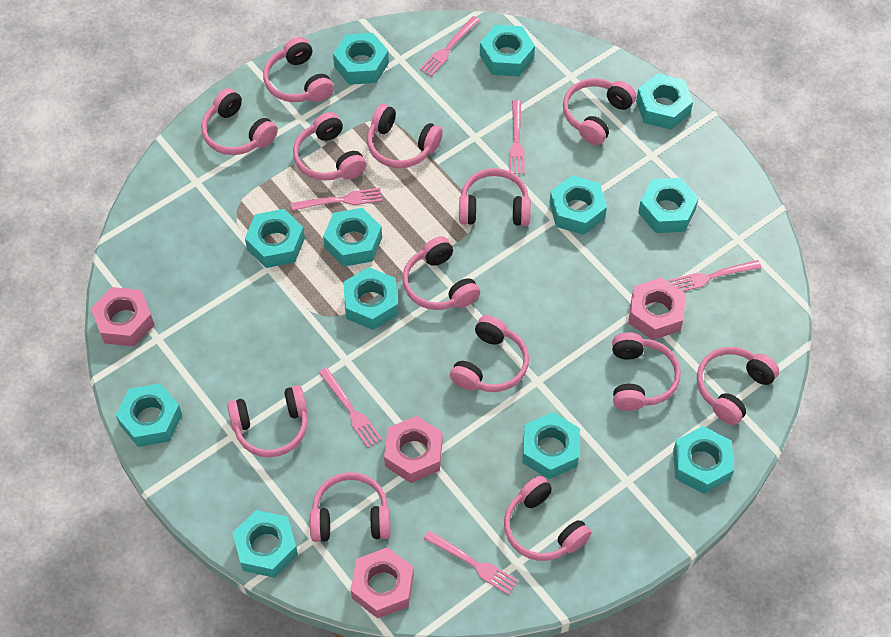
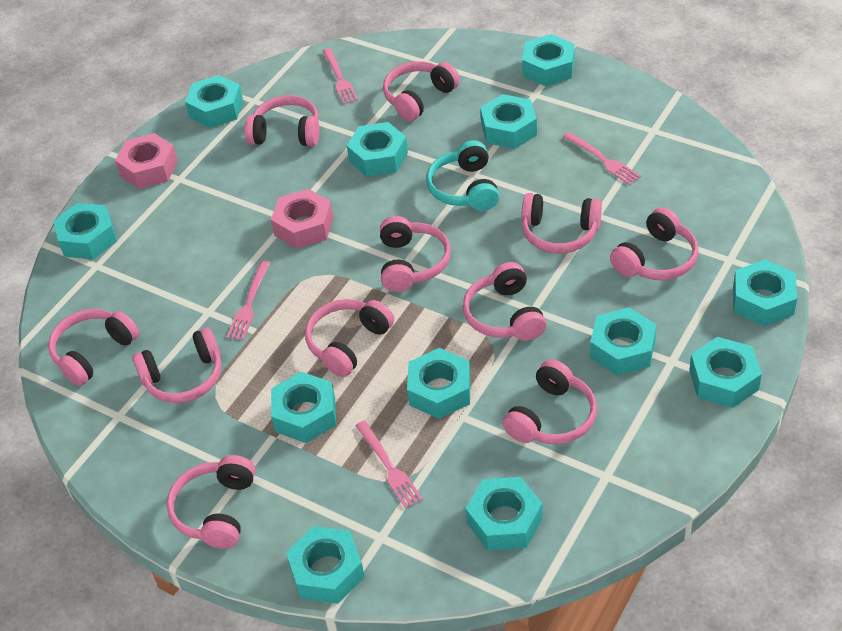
pink fork: 6 -> 4
pink headphones: 13 -> 11
pink nut: 4 -> 2
turquoise headphones: 0 -> 1

